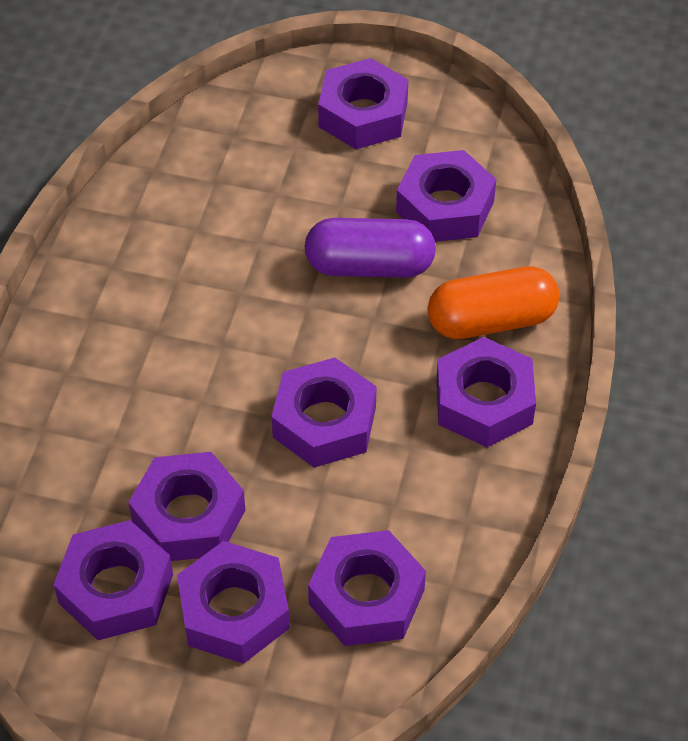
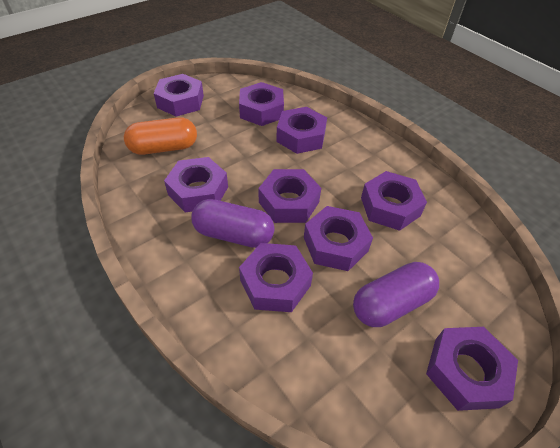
purple capsule: 1 -> 2
purple nut: 8 -> 9

